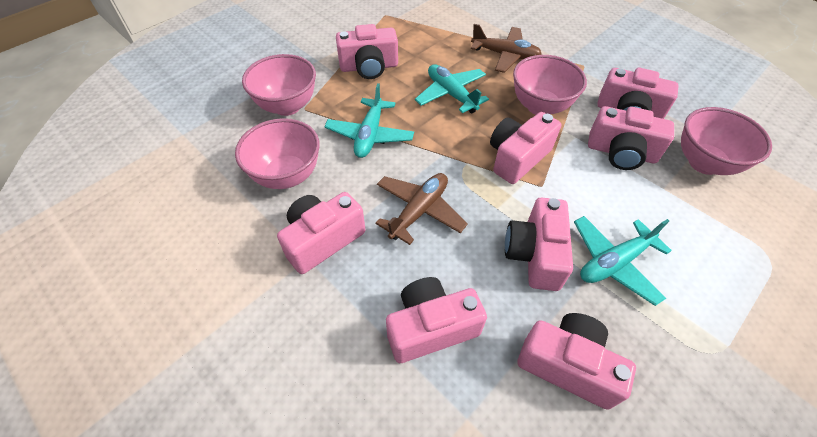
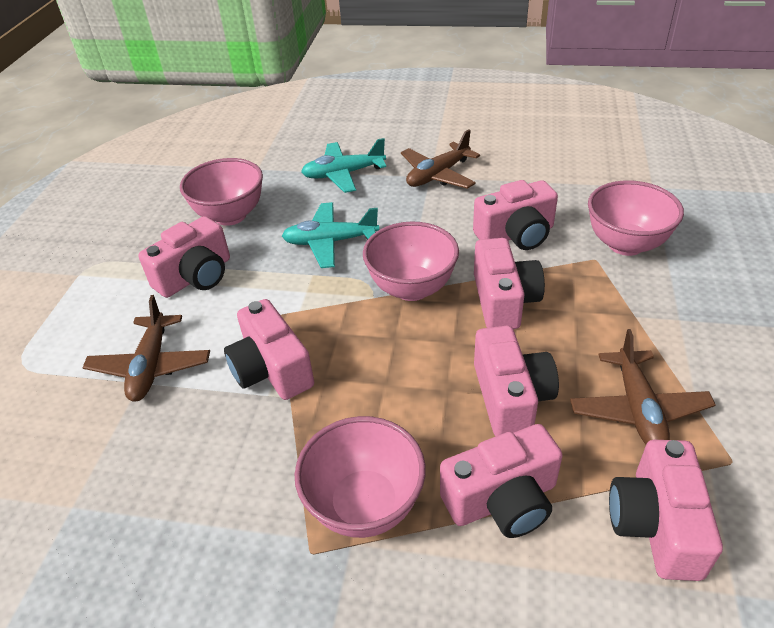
brown plane: 2 -> 3
pink camera: 8 -> 7
turquoise plane: 3 -> 2

